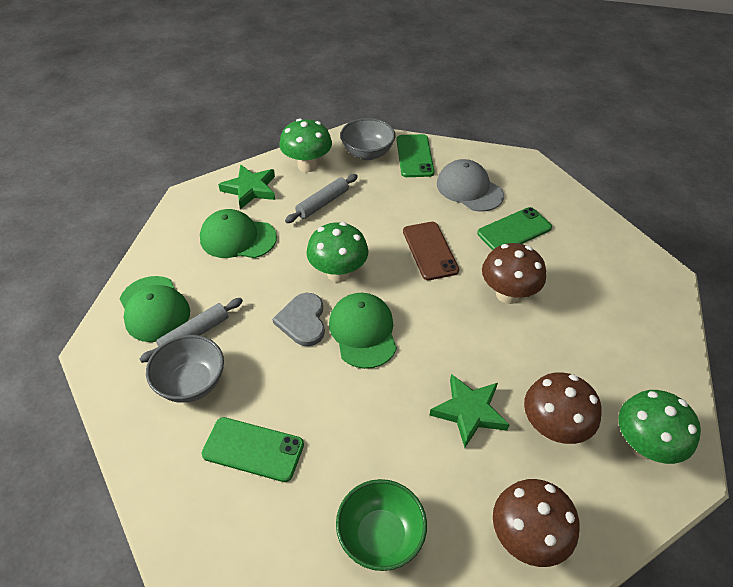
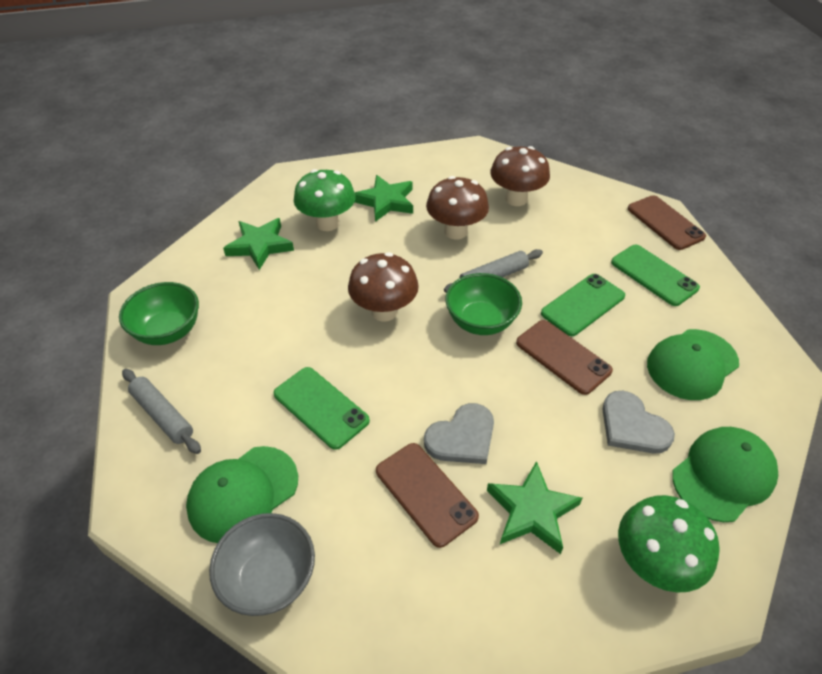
brown phone: 1 -> 3
green bowl: 1 -> 2
green mushroom: 3 -> 2
green star: 2 -> 3
grey bowl: 2 -> 1
grey cap: 1 -> 0
grey heart: 1 -> 2

